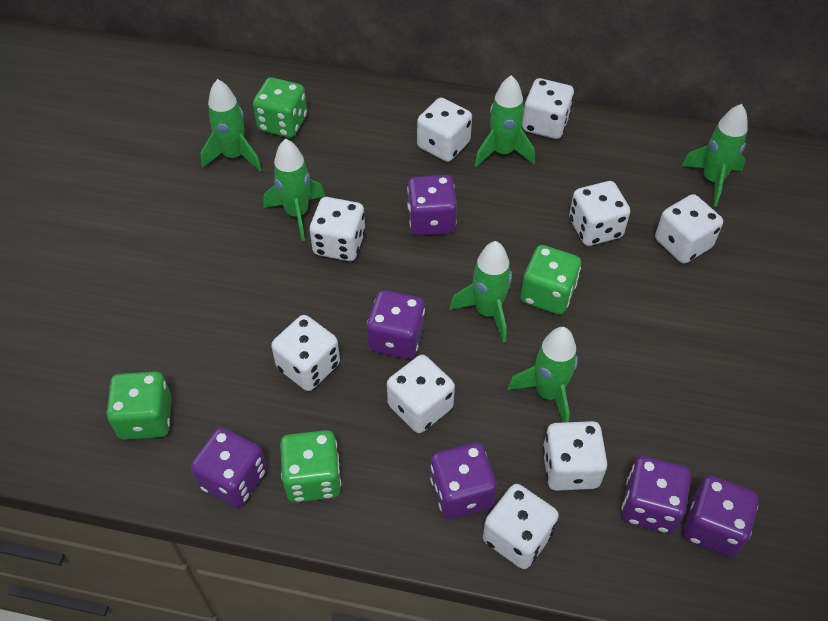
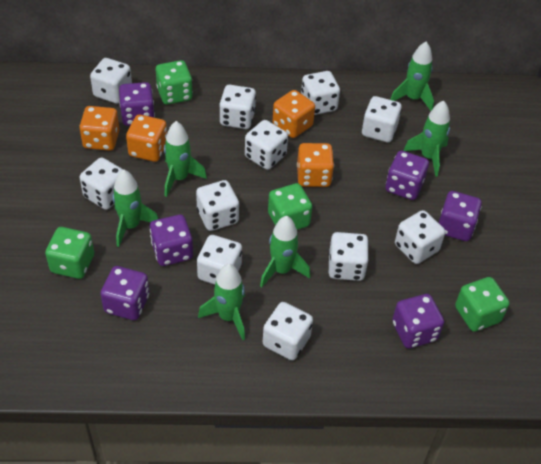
orange dice: 0 -> 4
white dice: 9 -> 11

